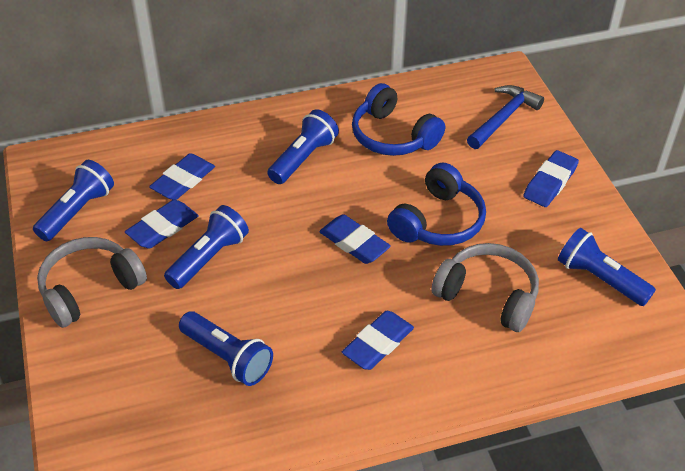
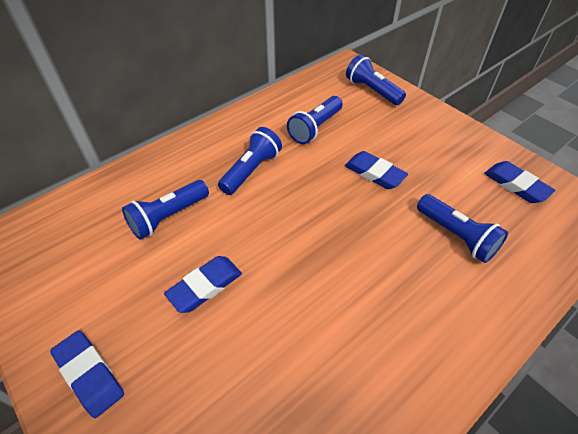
blue eraser: 5 -> 4
blue hammer: 1 -> 0
blue headphones: 2 -> 0
grey headphones: 2 -> 0

